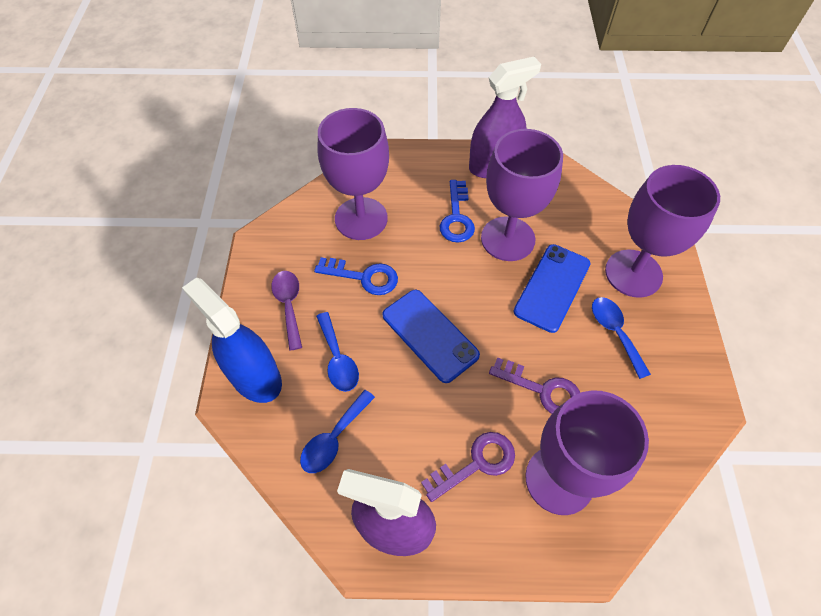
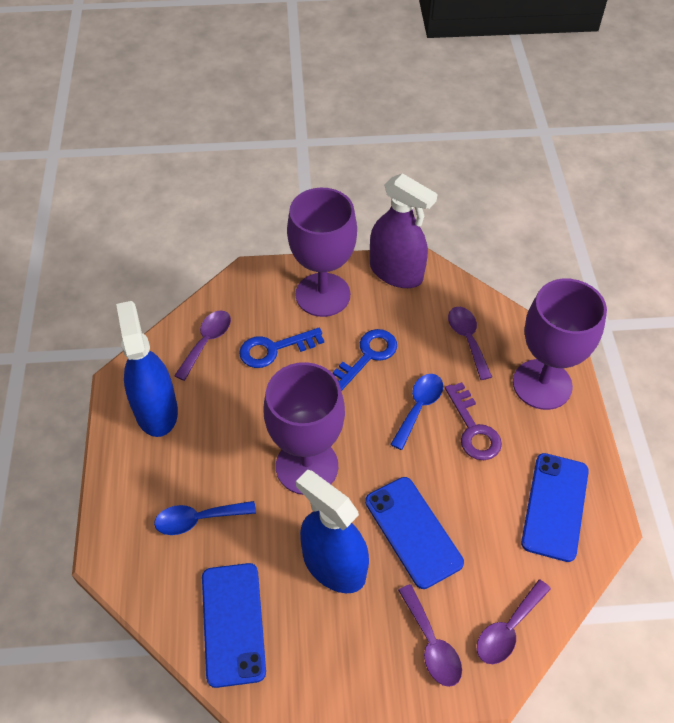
blue phone: 2 -> 3
blue spoon: 3 -> 2
blue spray bottle: 1 -> 2
purple goblet: 4 -> 3
purple key: 2 -> 1
purple spoon: 1 -> 4
purple spray bottle: 2 -> 1

